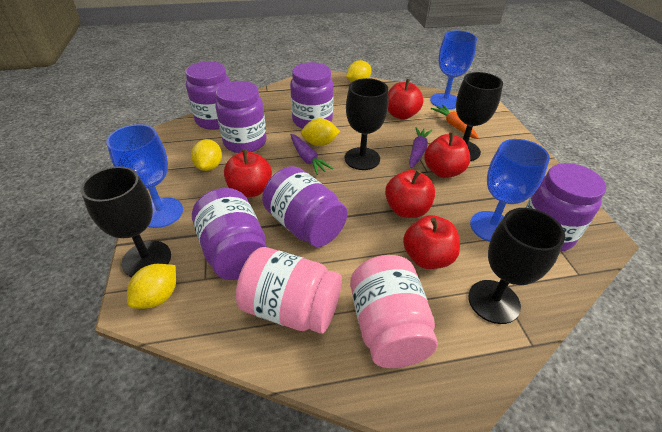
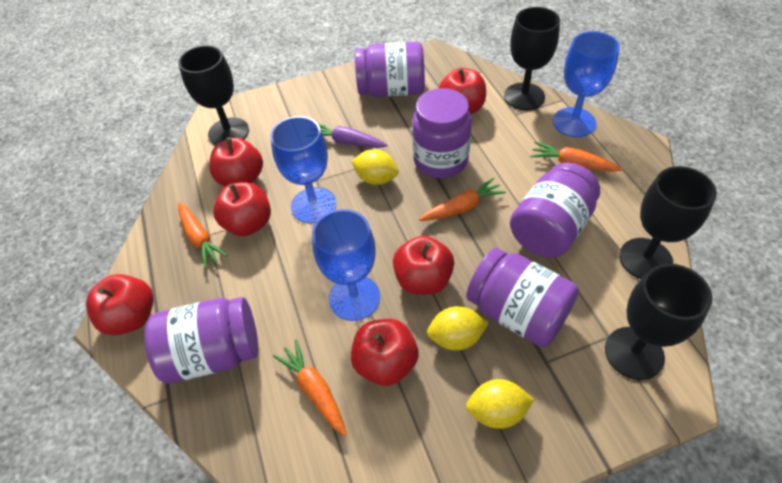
orange carrot: 1 -> 4
pink jar: 2 -> 0
purple carrot: 2 -> 1
purple jar: 6 -> 5
red apple: 5 -> 6
yellow lemon: 4 -> 3

